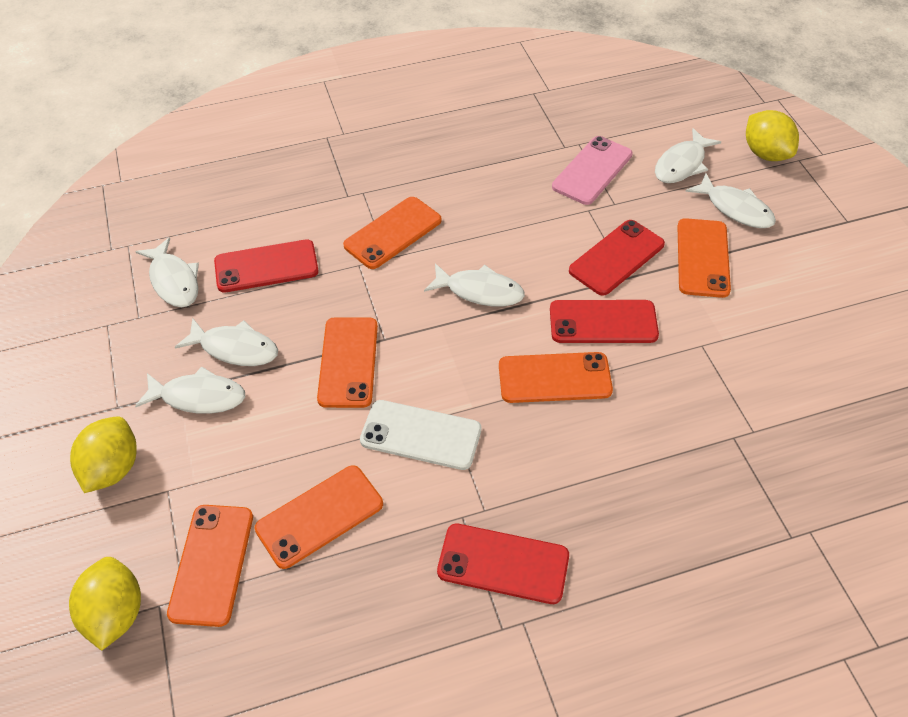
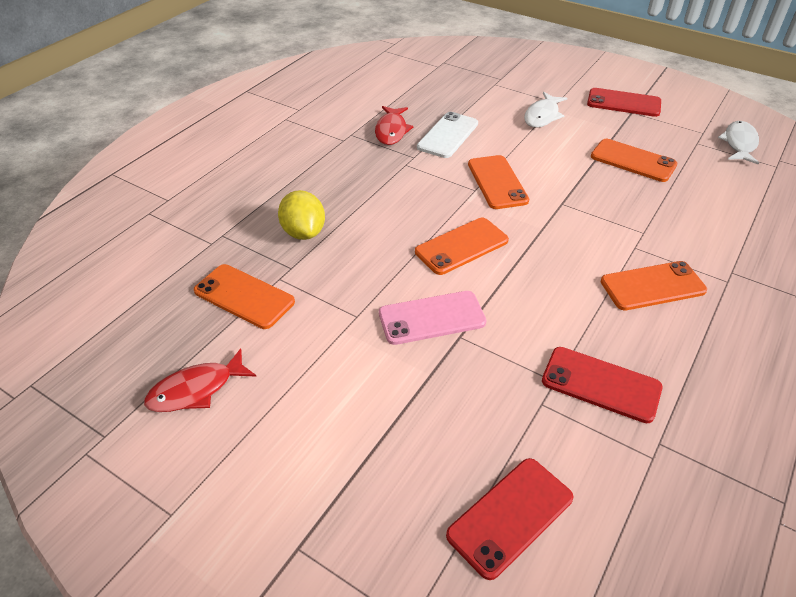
orange phone: 6 -> 5
red fish: 0 -> 2
red phone: 4 -> 3
white fish: 6 -> 2
yellow lemon: 3 -> 1

